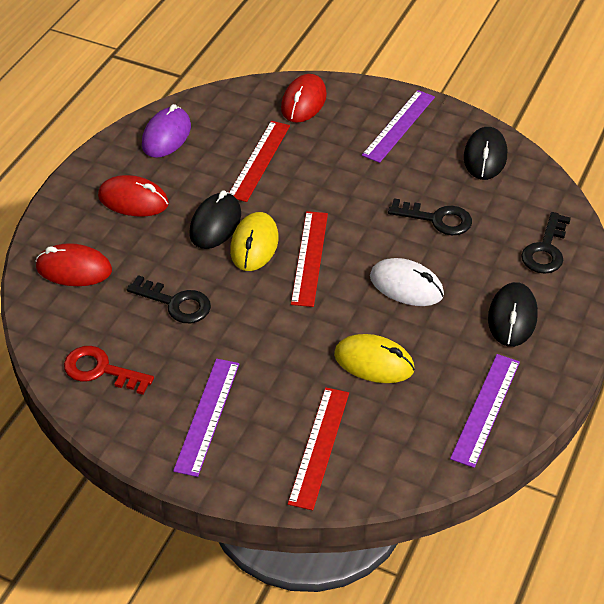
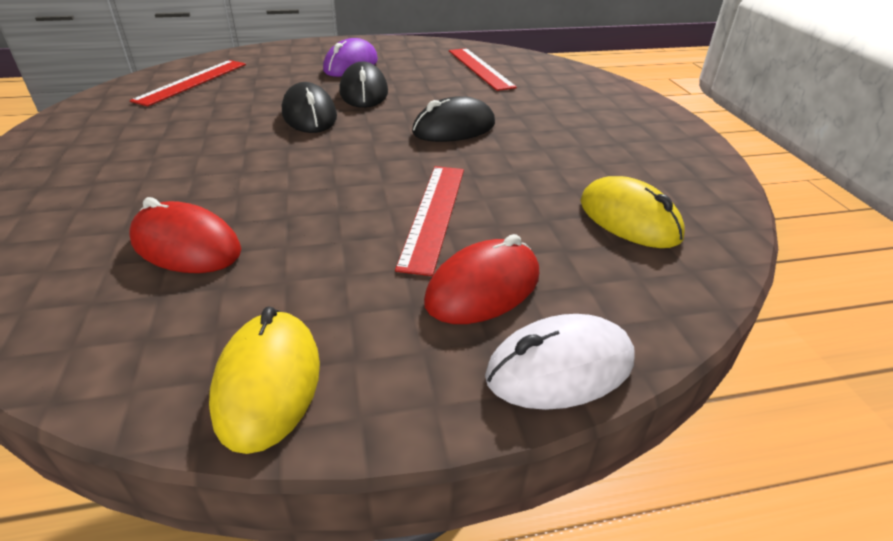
black key: 3 -> 0
purple ruler: 3 -> 0
red key: 1 -> 0
red mouse: 3 -> 2

